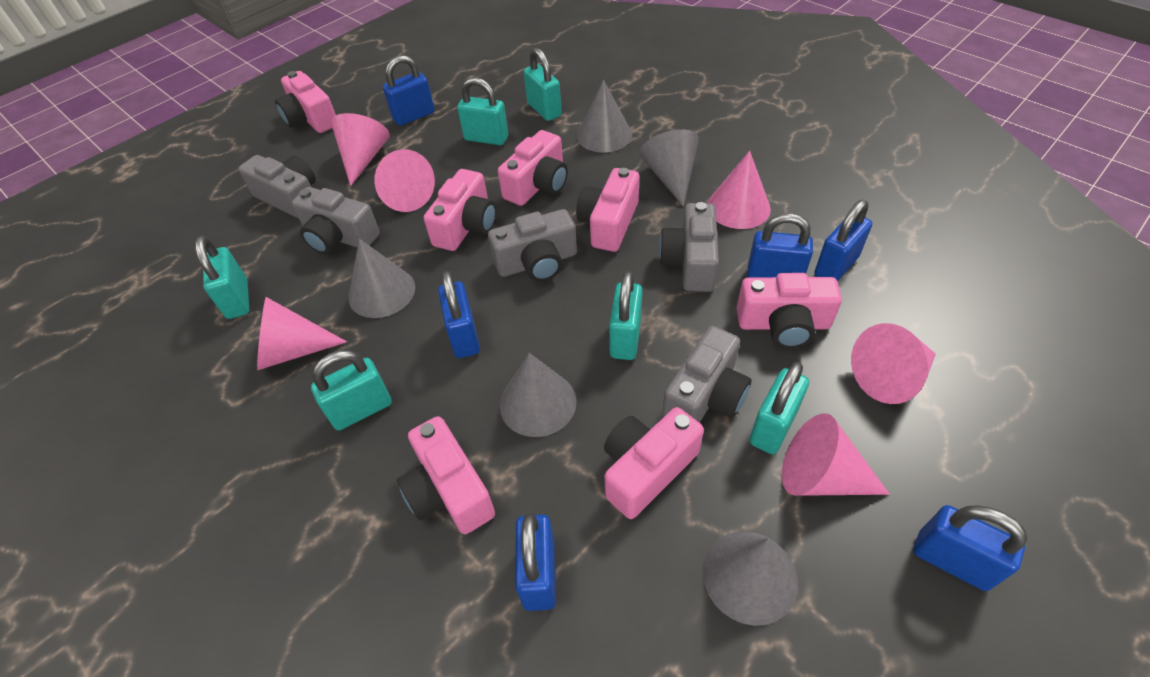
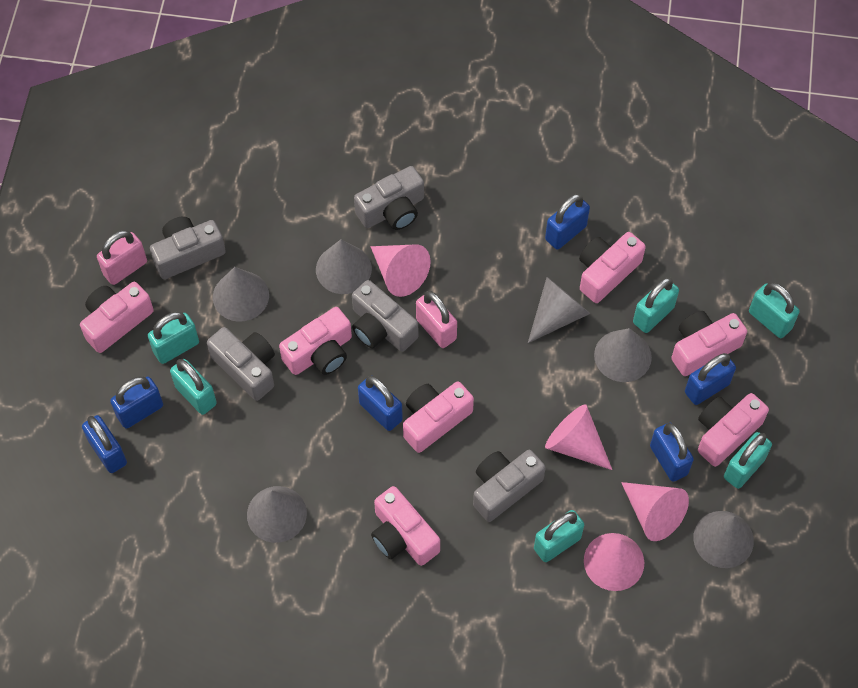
grey cone: 5 -> 6
pink cone: 6 -> 4
pink padlock: 0 -> 2

